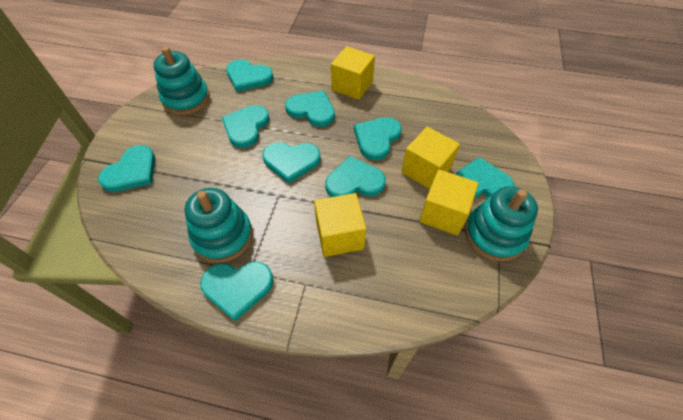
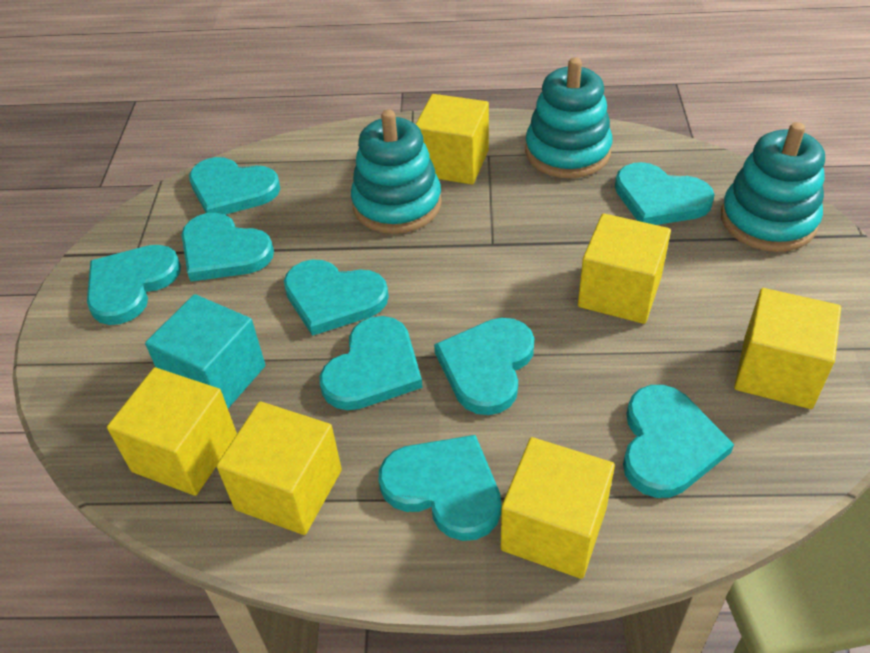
turquoise cube: 0 -> 1
yellow cube: 4 -> 6

